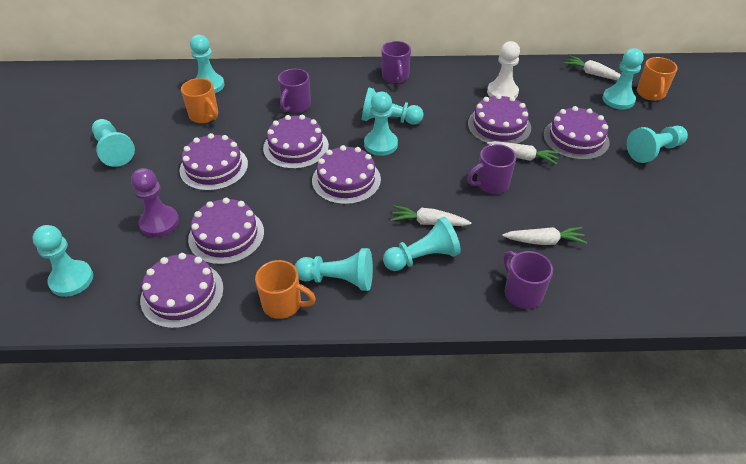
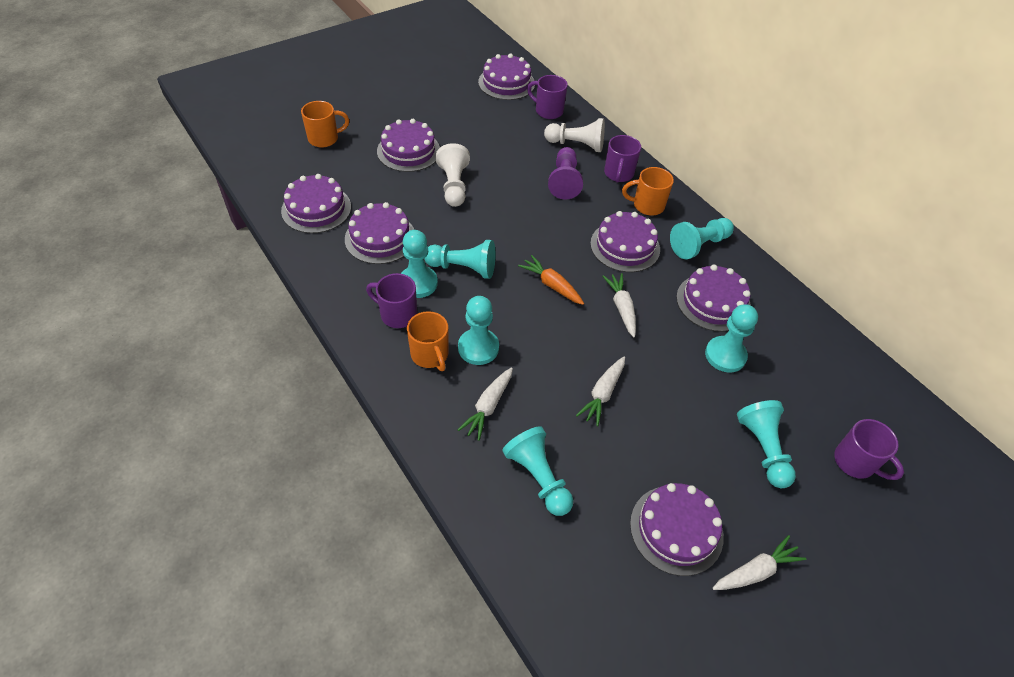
orange carrot: 0 -> 1
turquoise pawn: 9 -> 7
white pawn: 1 -> 2

